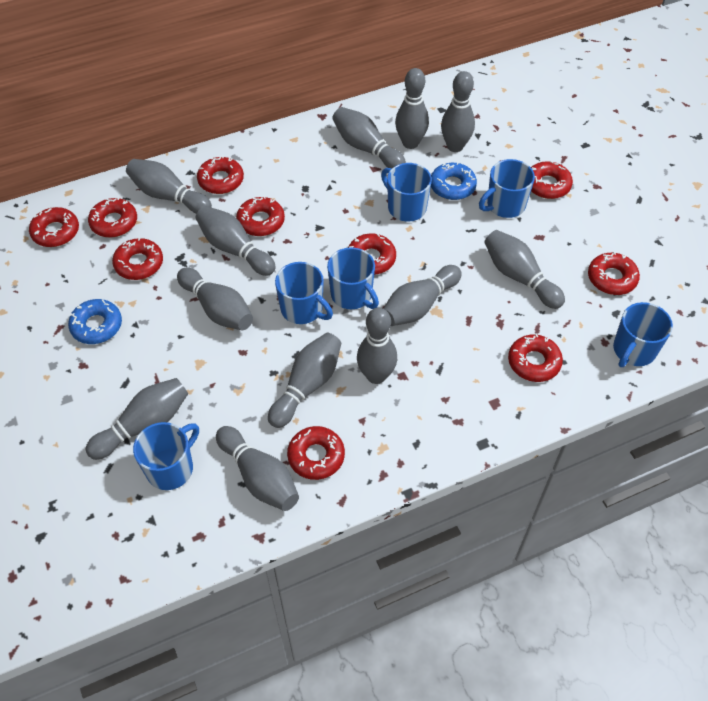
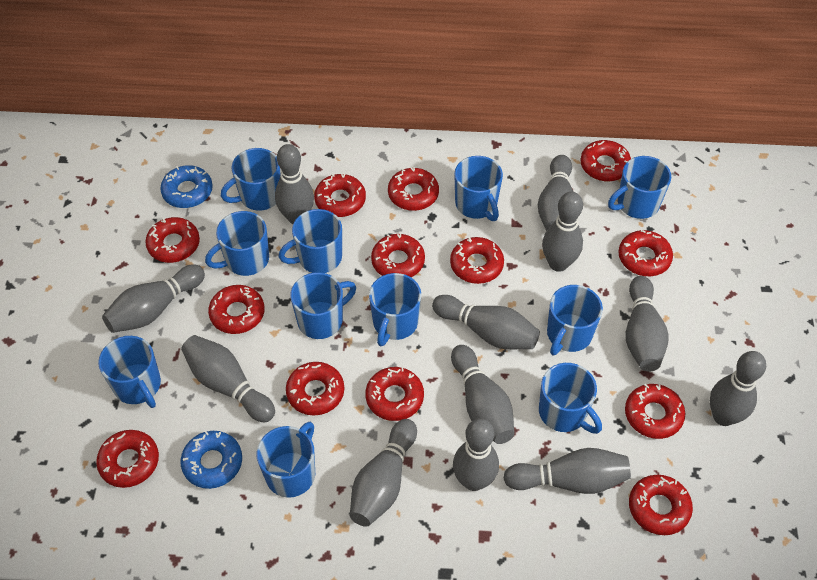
blue mug: 6 -> 11
red donut: 10 -> 13

